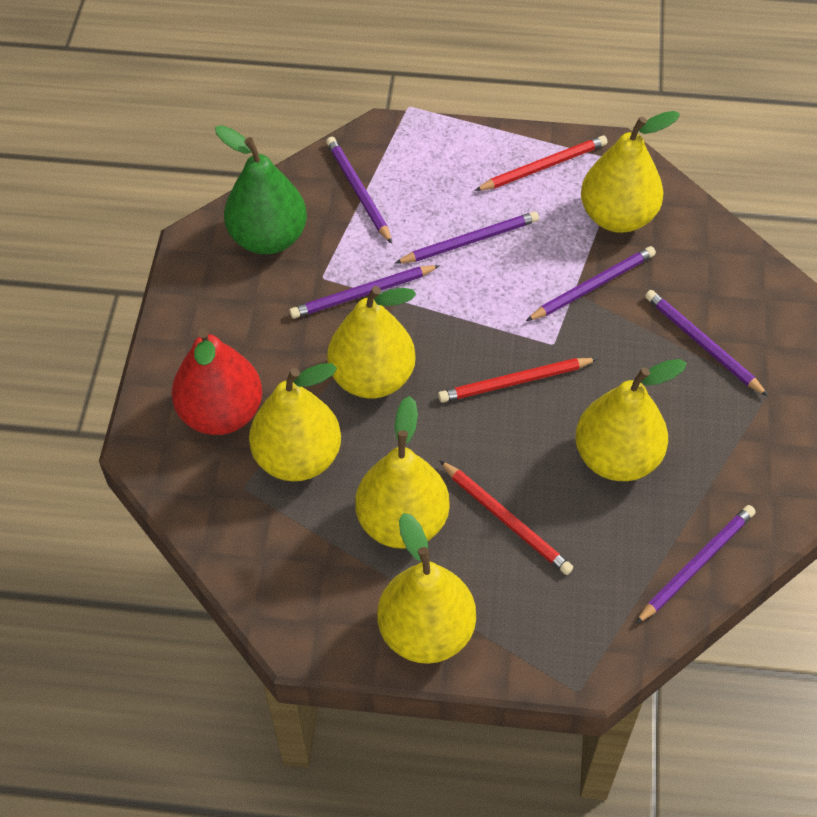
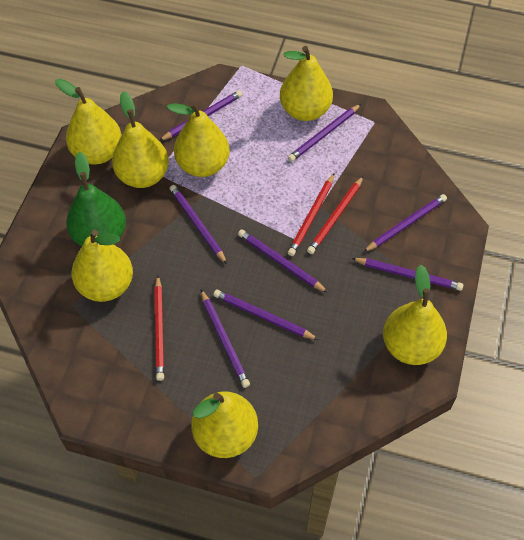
purple pencil: 6 -> 8
red pear: 1 -> 0
yellow pear: 6 -> 7

